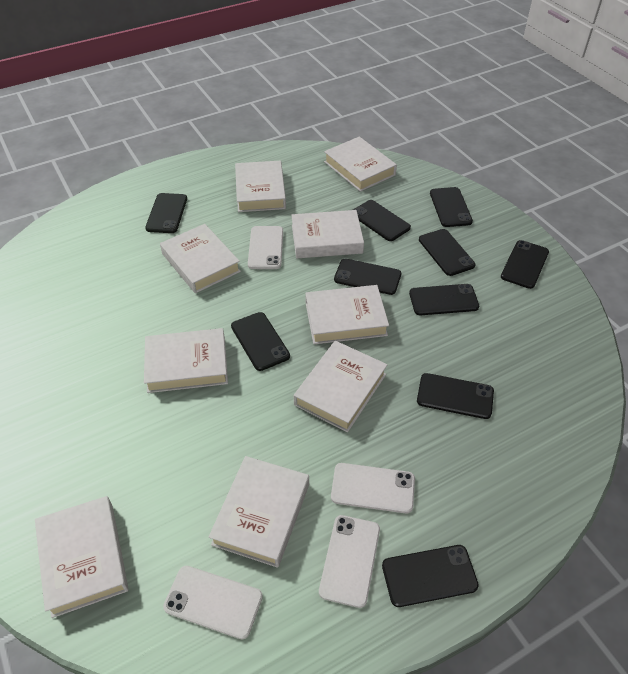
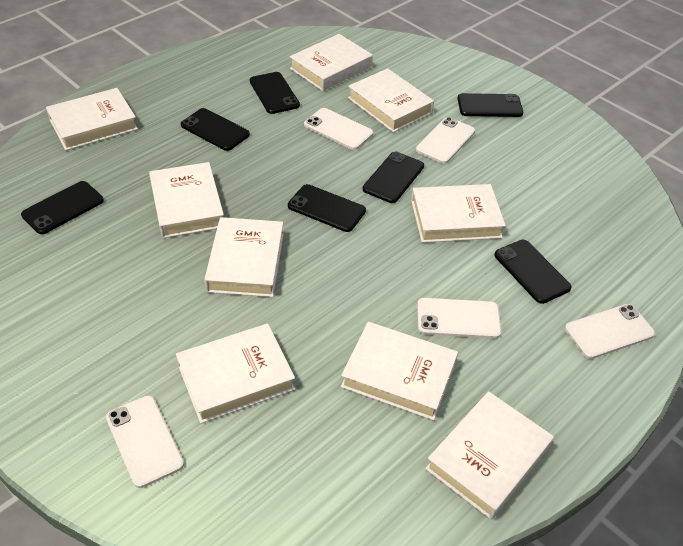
black phone: 10 -> 7
white phone: 4 -> 5

